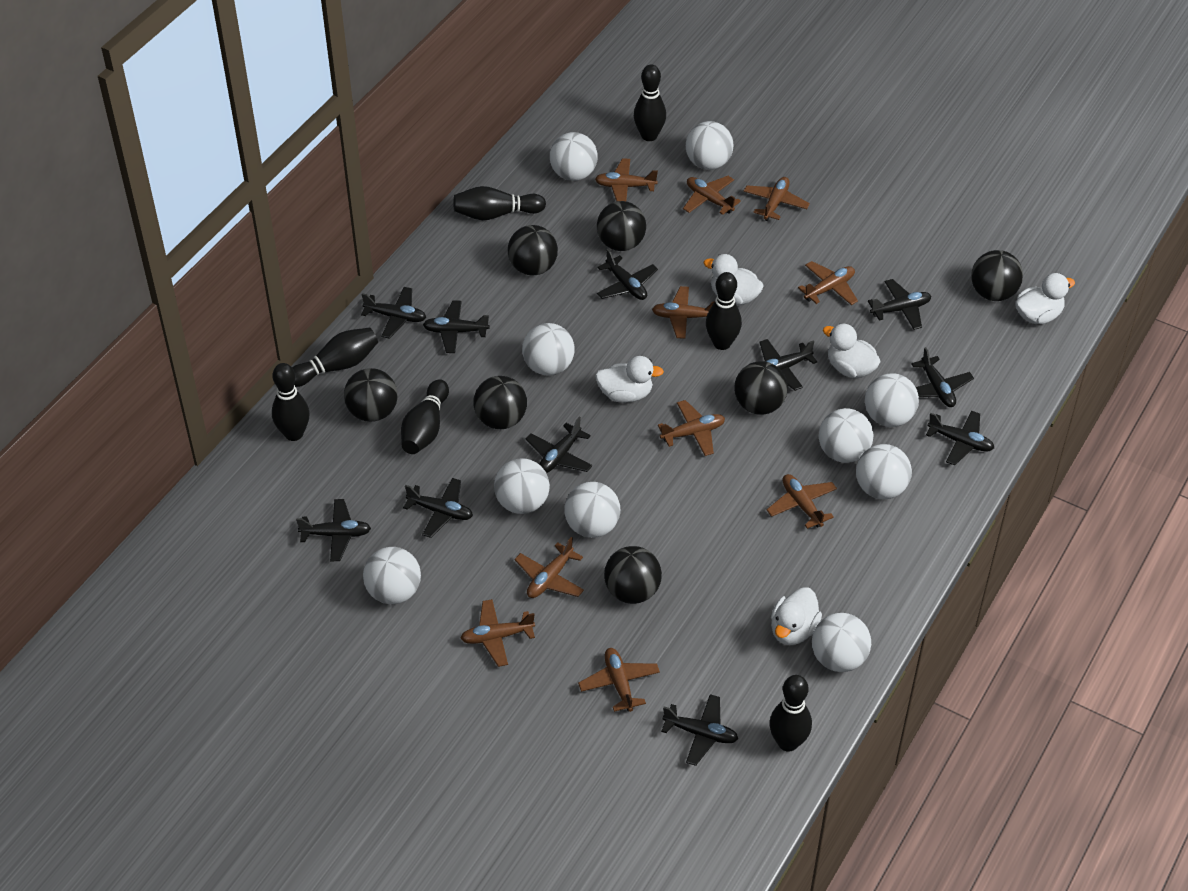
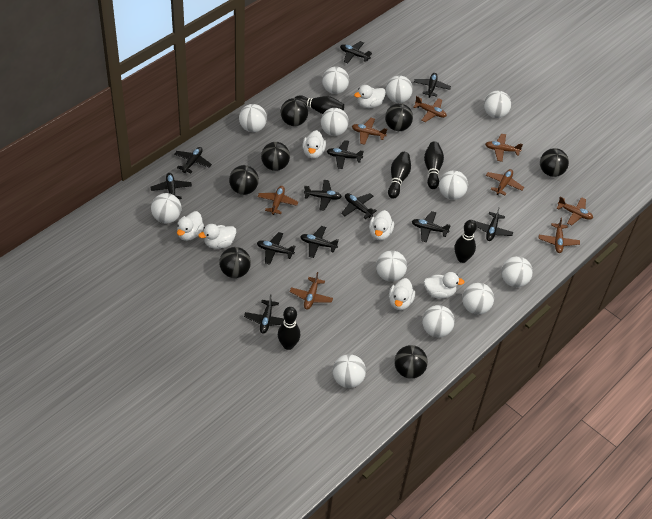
black bowling pin: 7 -> 5
black plane: 11 -> 12
brown plane: 10 -> 8
white ball: 10 -> 12
white duck: 5 -> 7

